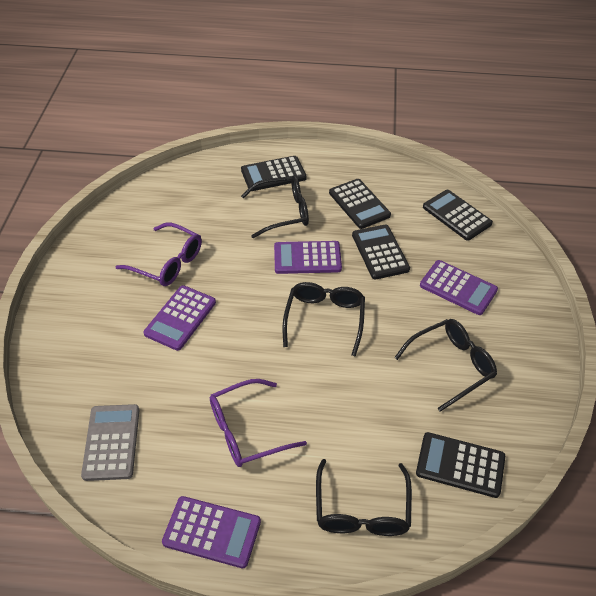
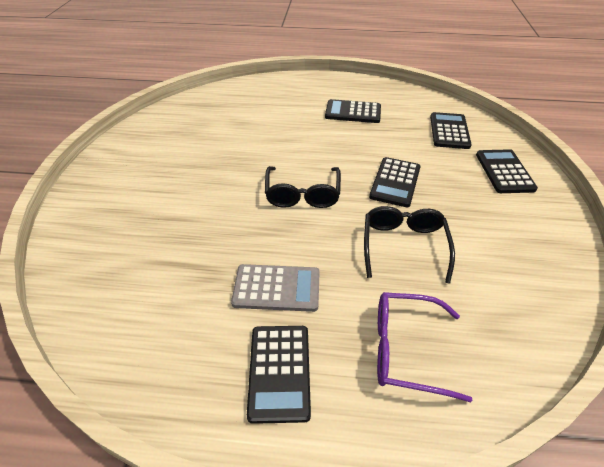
black glasses: 4 -> 2
purple calculator: 4 -> 0
purple glasses: 2 -> 1

